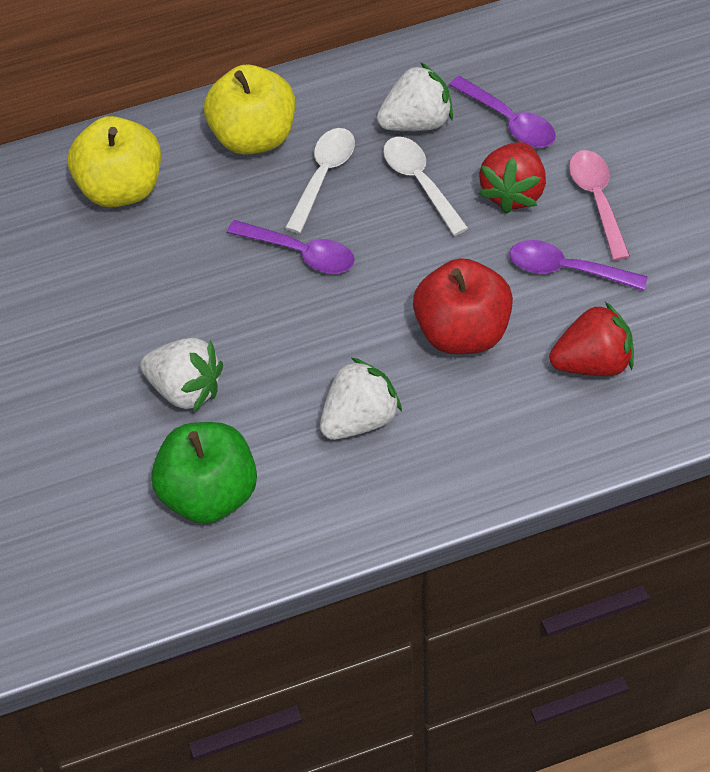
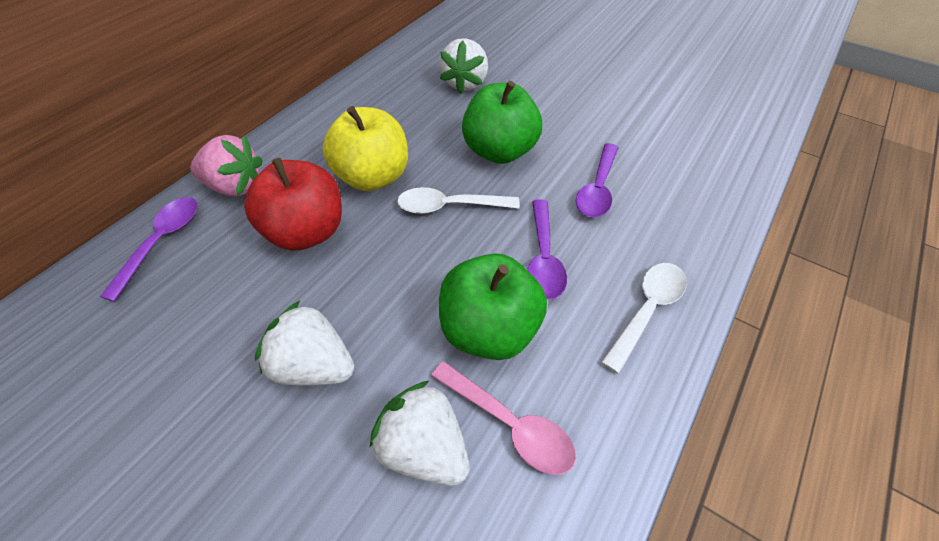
green apple: 1 -> 2
pink strawberry: 0 -> 1
red strawberry: 2 -> 0
yellow apple: 2 -> 1

